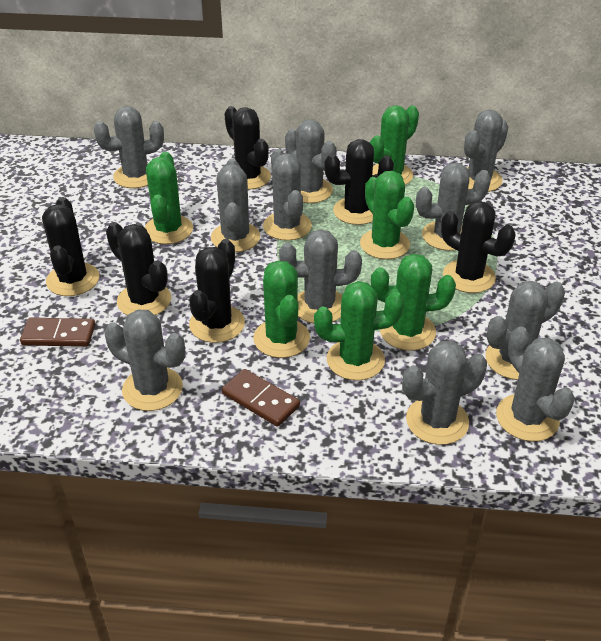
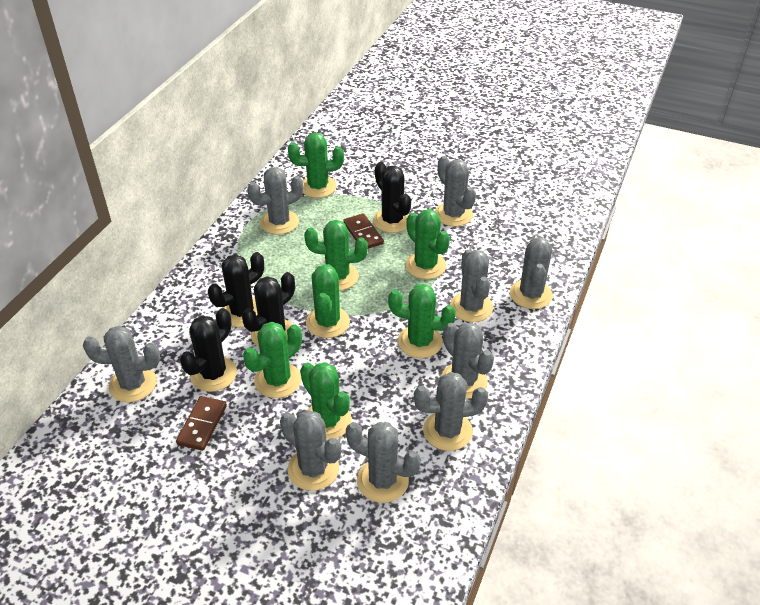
black cactus: 6 -> 4
green cactus: 6 -> 7
grey cactus: 11 -> 9

